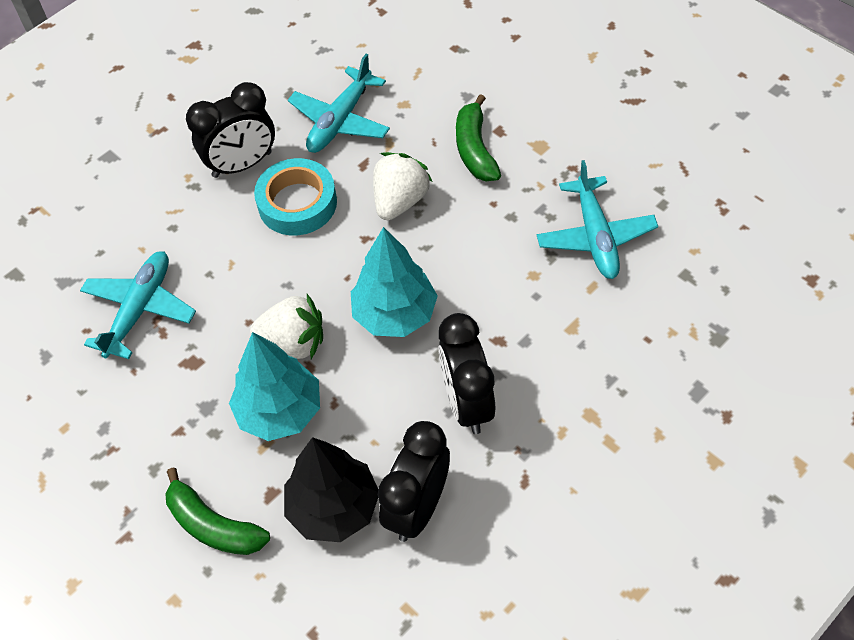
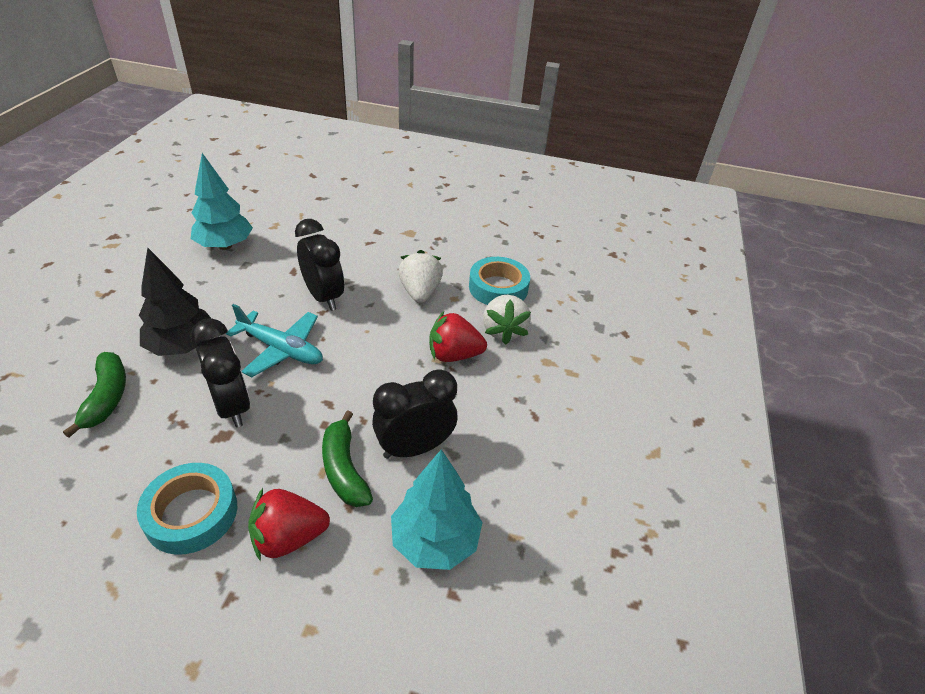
red strawberry: 0 -> 2
turquoise plane: 3 -> 1
turquoise tape: 1 -> 2

